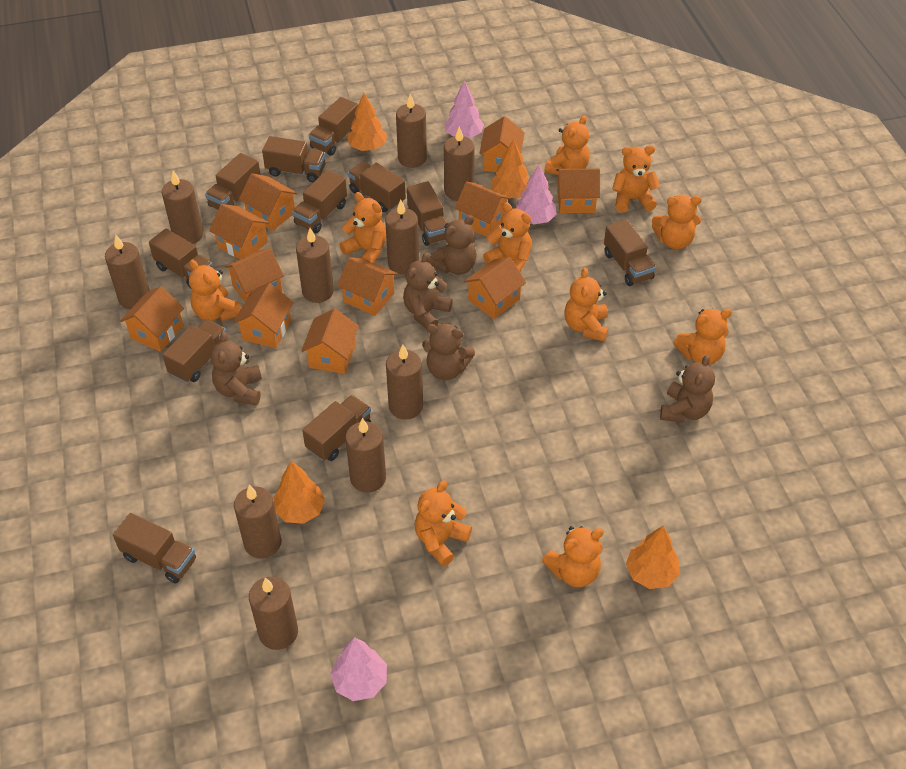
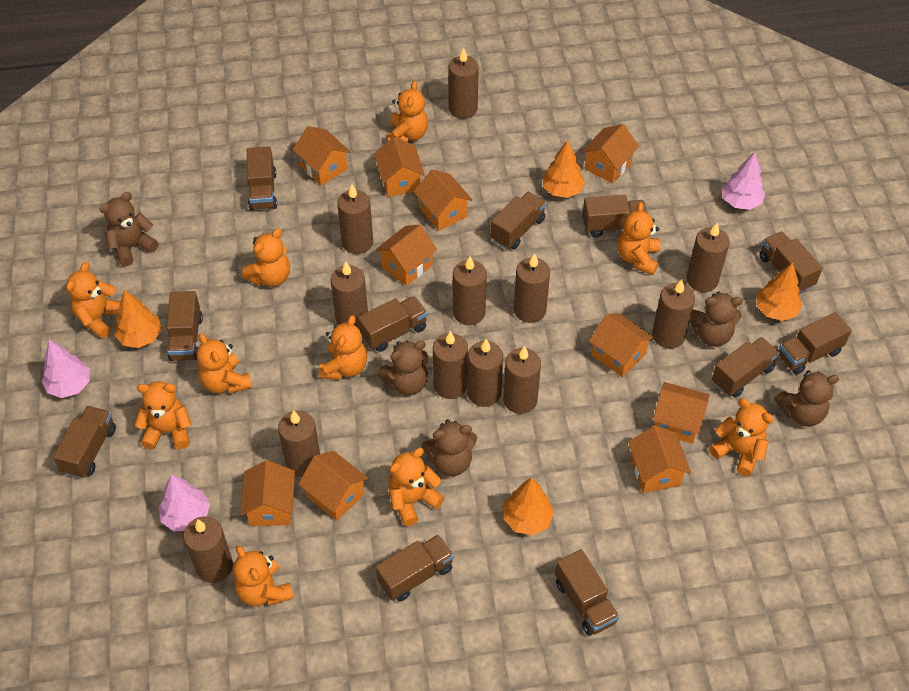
brown candle: 10 -> 12
orange house: 11 -> 10

